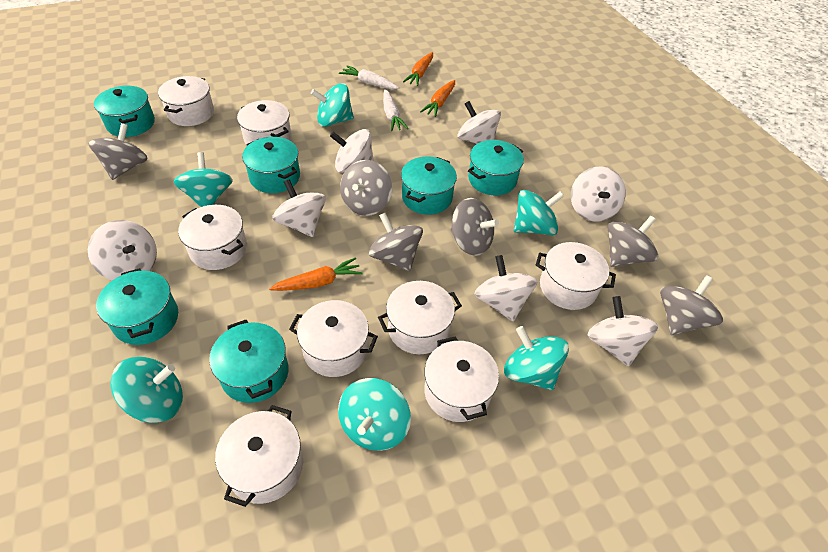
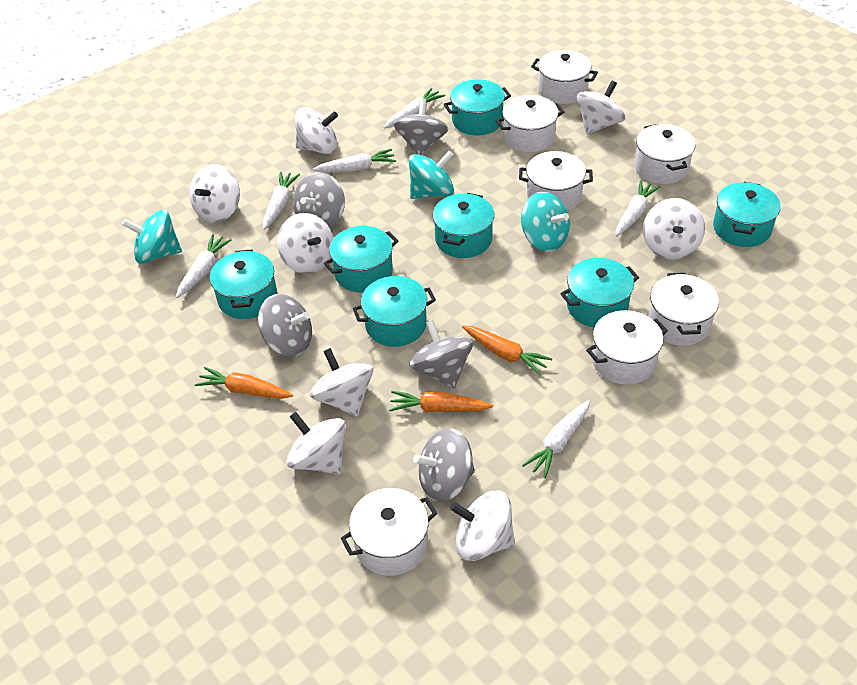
grey spinning top: 6 -> 5
turquoise pot: 6 -> 7
turquoise spinning top: 6 -> 3
white carrot: 2 -> 6
white pot: 8 -> 7
white spinning top: 7 -> 8

